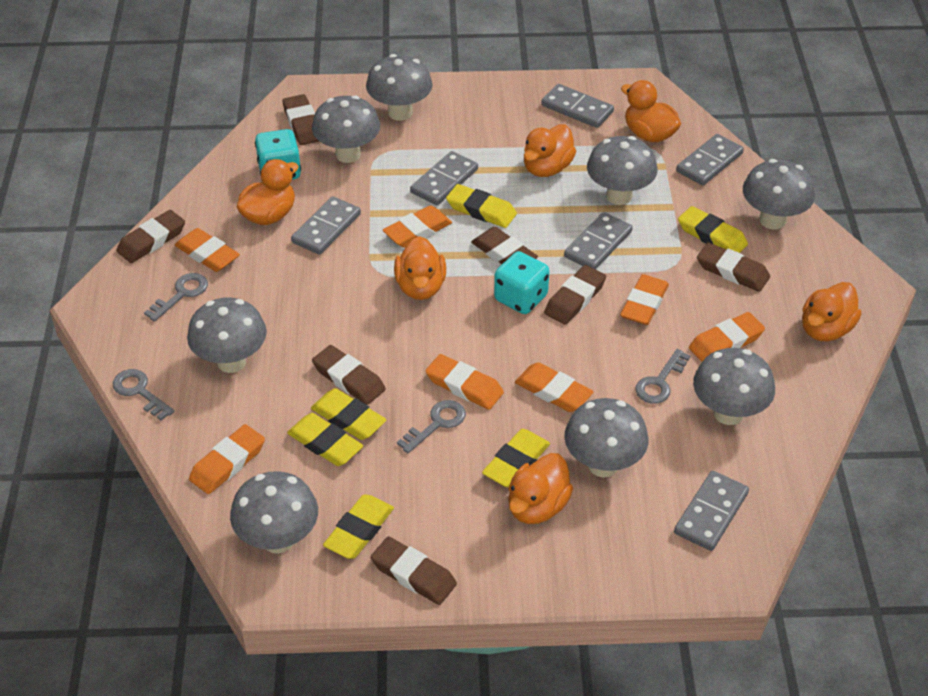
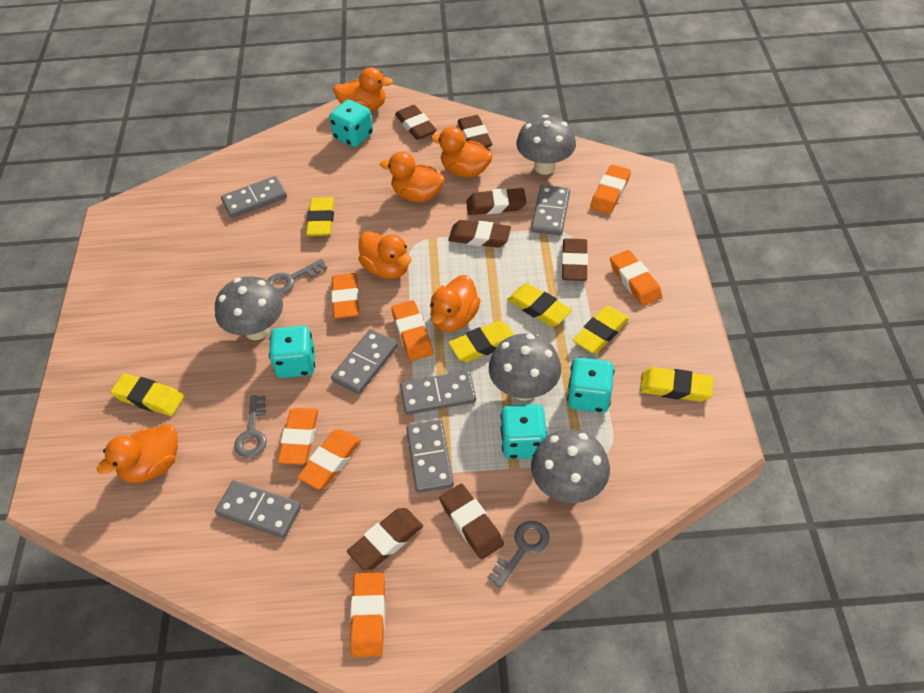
grey key: 4 -> 3
grey mushroom: 8 -> 4
turquoise dice: 2 -> 4

